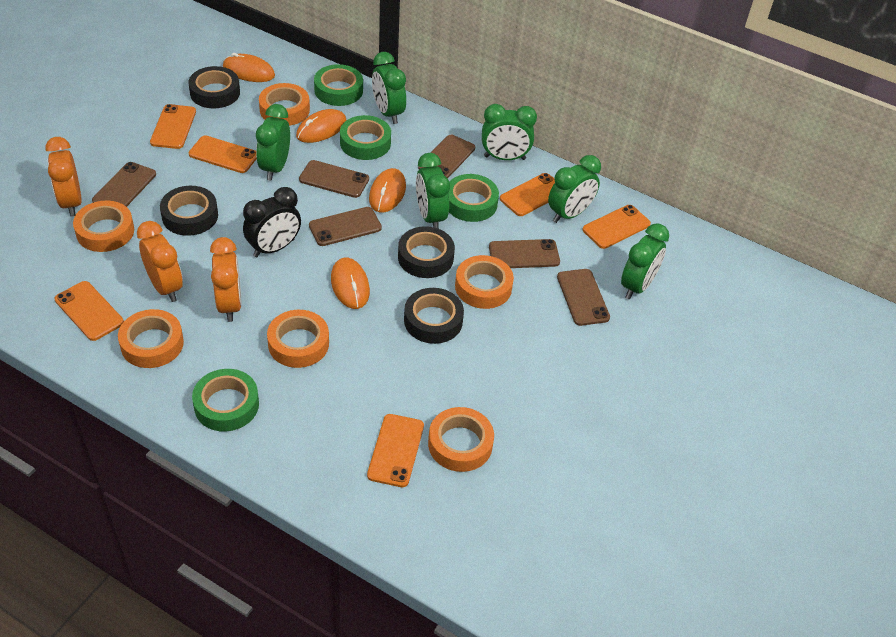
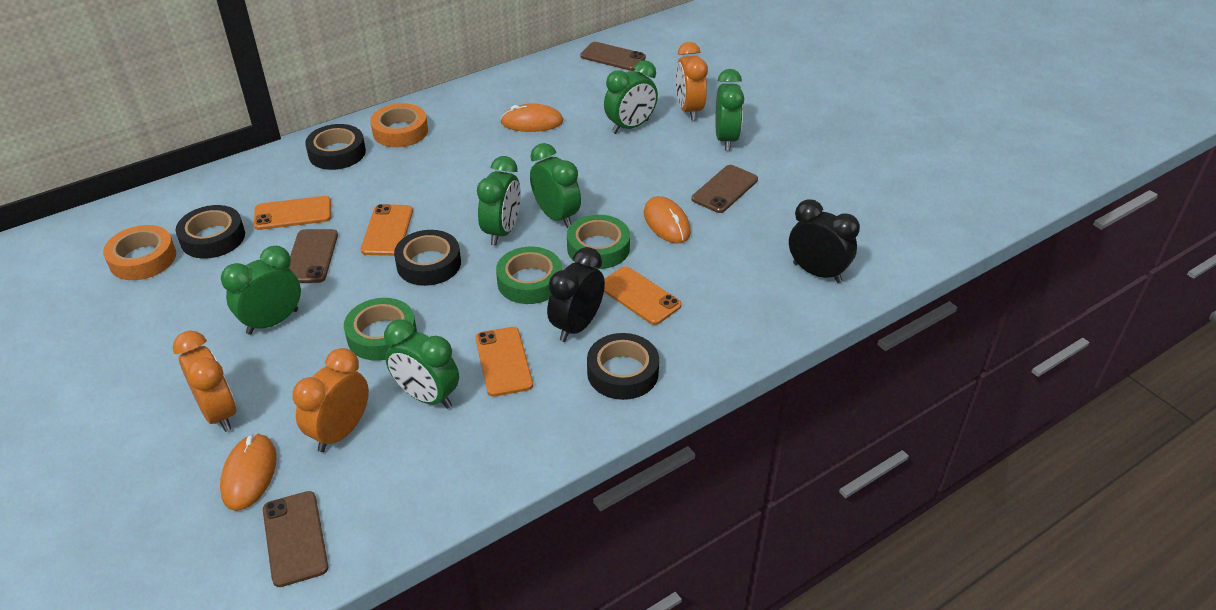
black clock: 1 -> 2
brown phone: 6 -> 4
green tape: 4 -> 3
orange mouse: 4 -> 3
orange phone: 6 -> 4
orange tape: 6 -> 2

